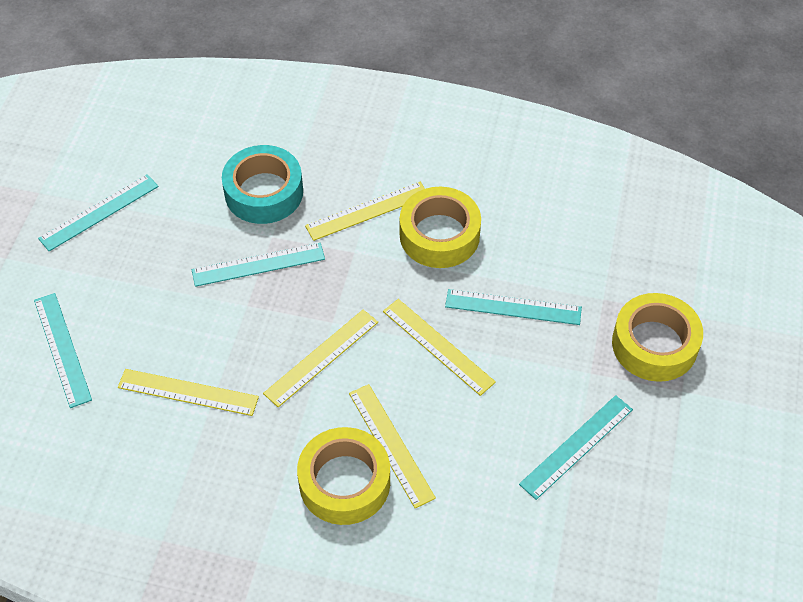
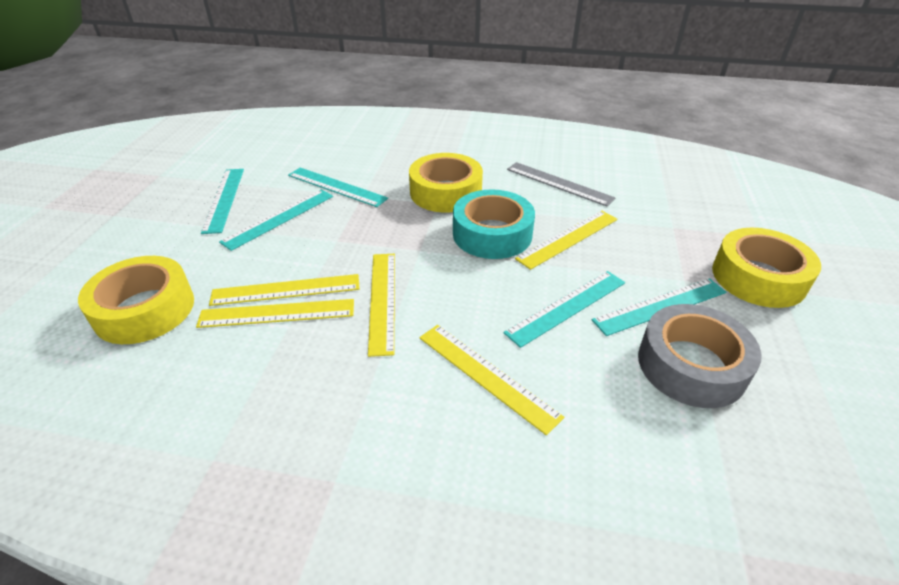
grey ruler: 0 -> 1
grey tape: 0 -> 1

